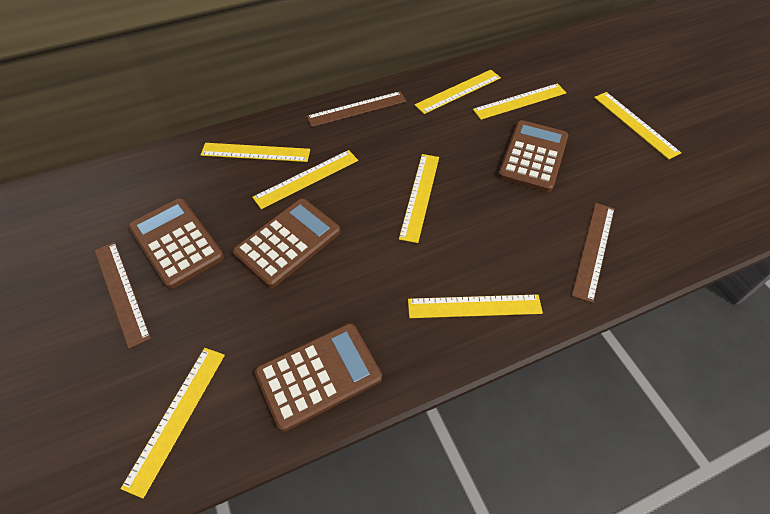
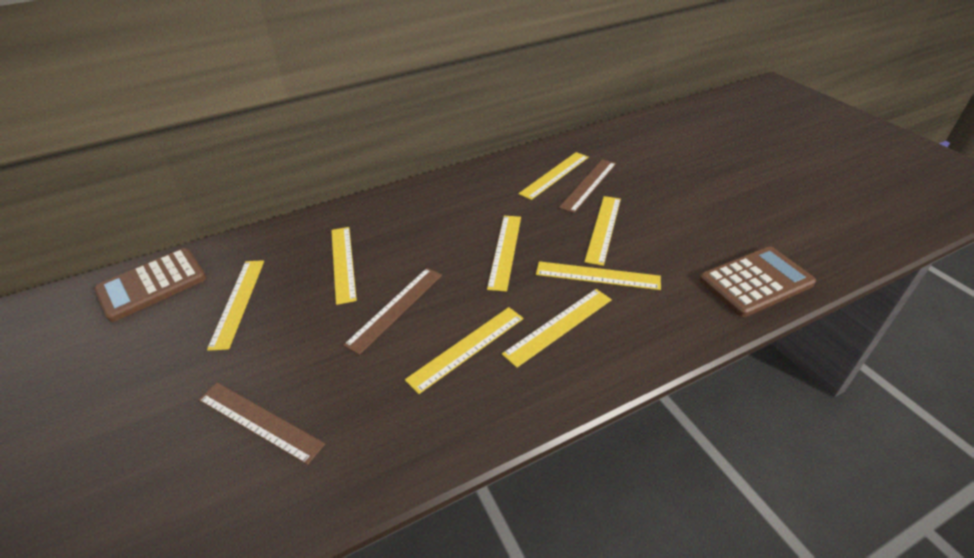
brown calculator: 4 -> 2

